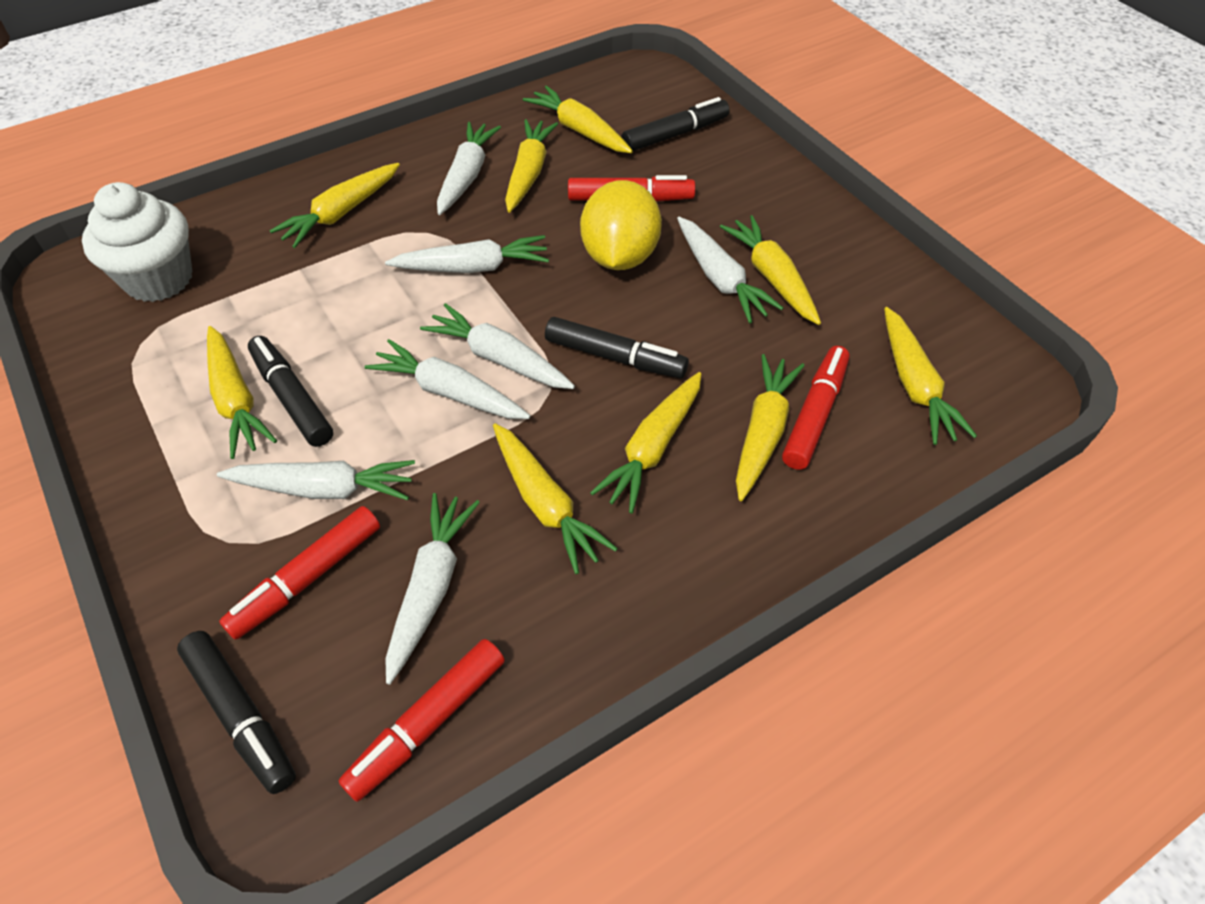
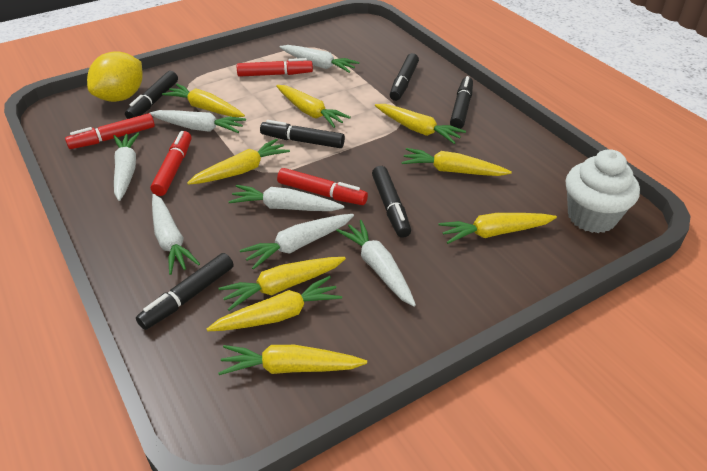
black marker: 4 -> 6

